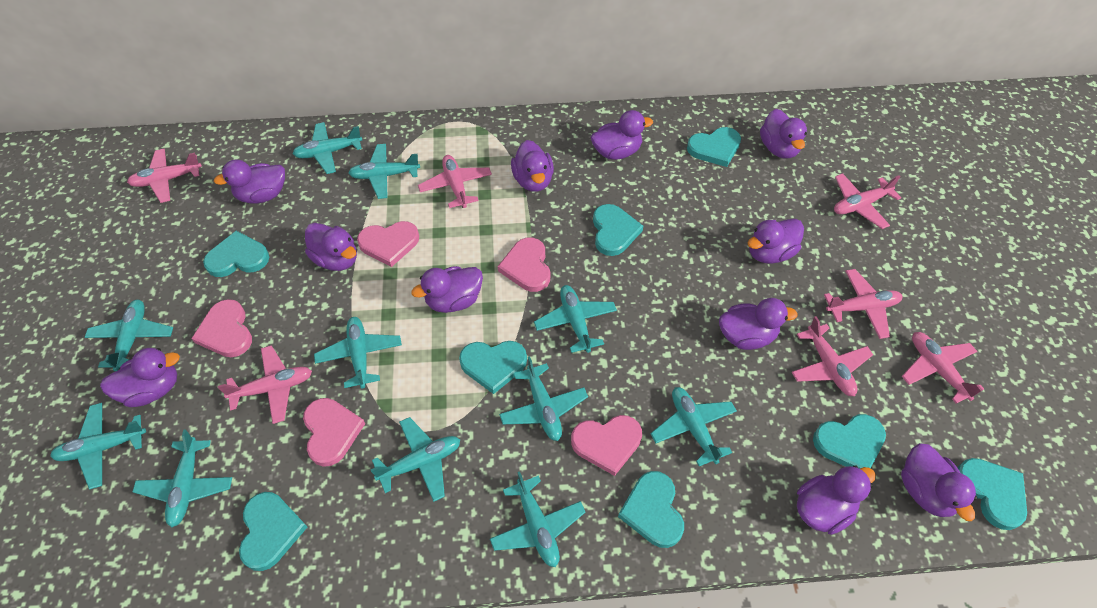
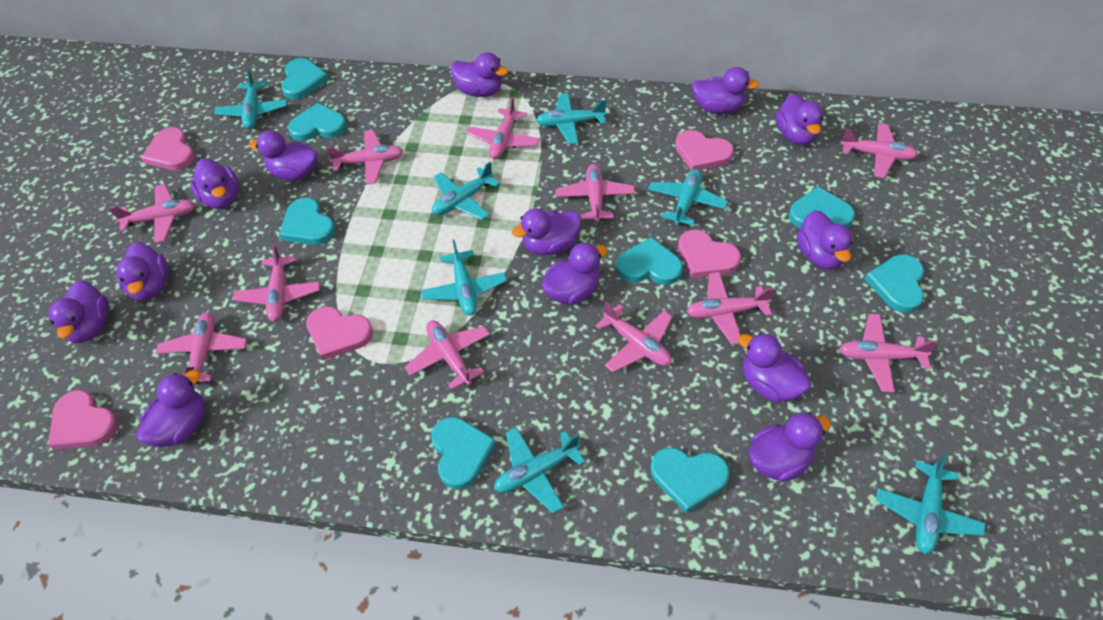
pink plane: 7 -> 11
purple duck: 11 -> 13
turquoise plane: 11 -> 7

